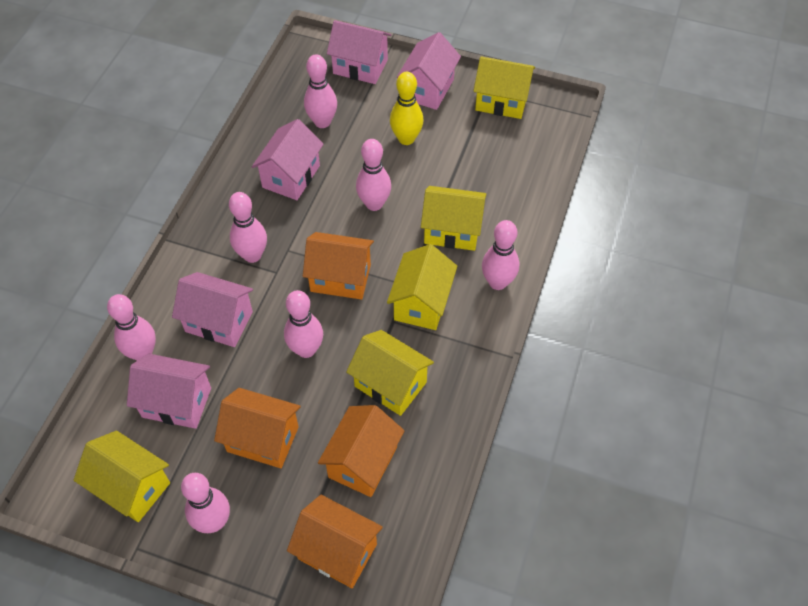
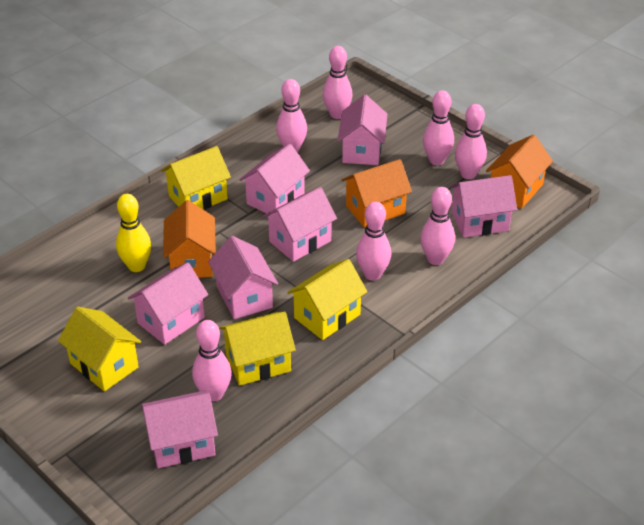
orange house: 4 -> 3
pink house: 5 -> 7
yellow house: 5 -> 4

